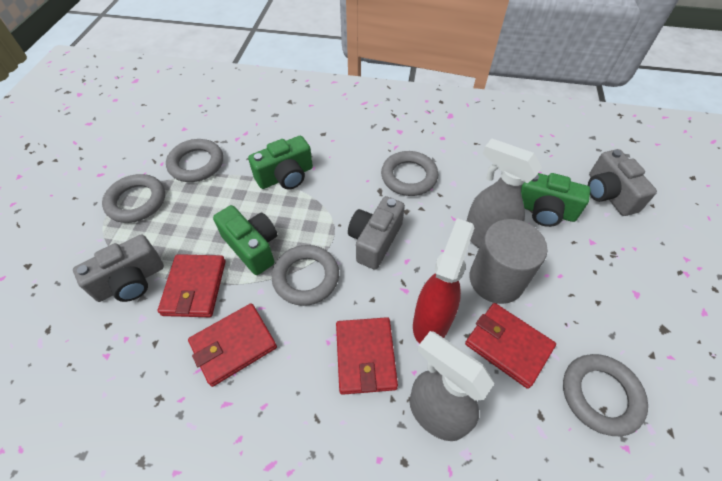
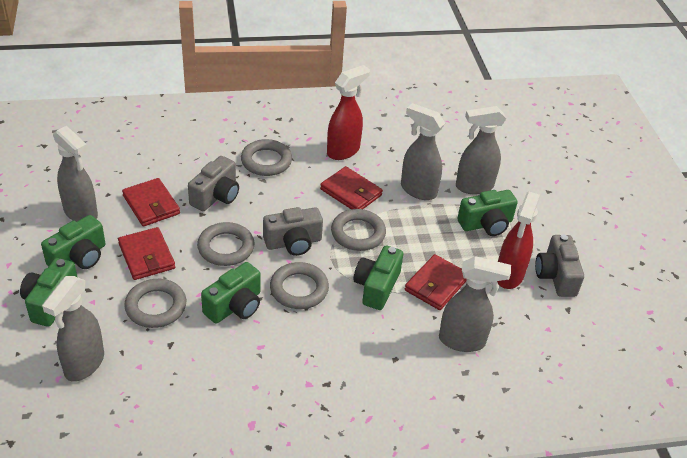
green camera: 3 -> 5
grey cylinder: 1 -> 0
grey spray bottle: 2 -> 5
red spray bottle: 1 -> 2

